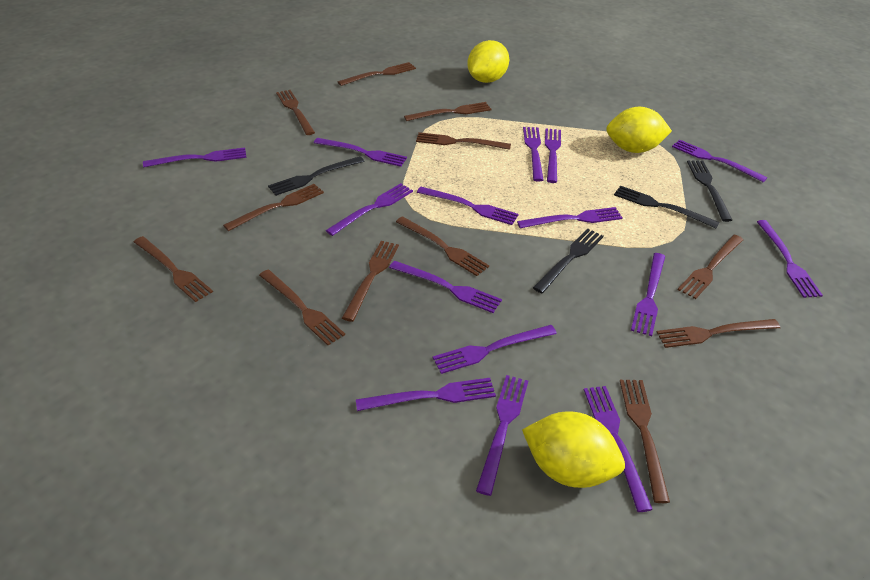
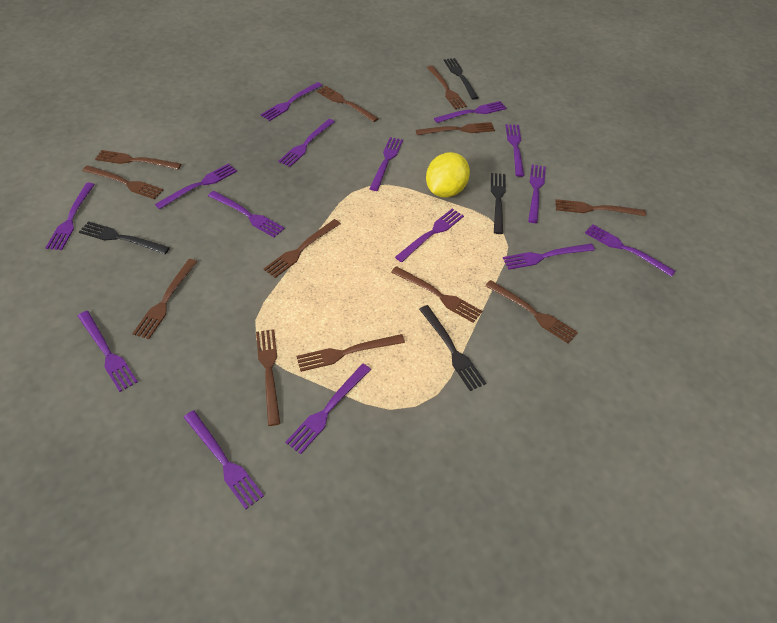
yellow lemon: 3 -> 1

